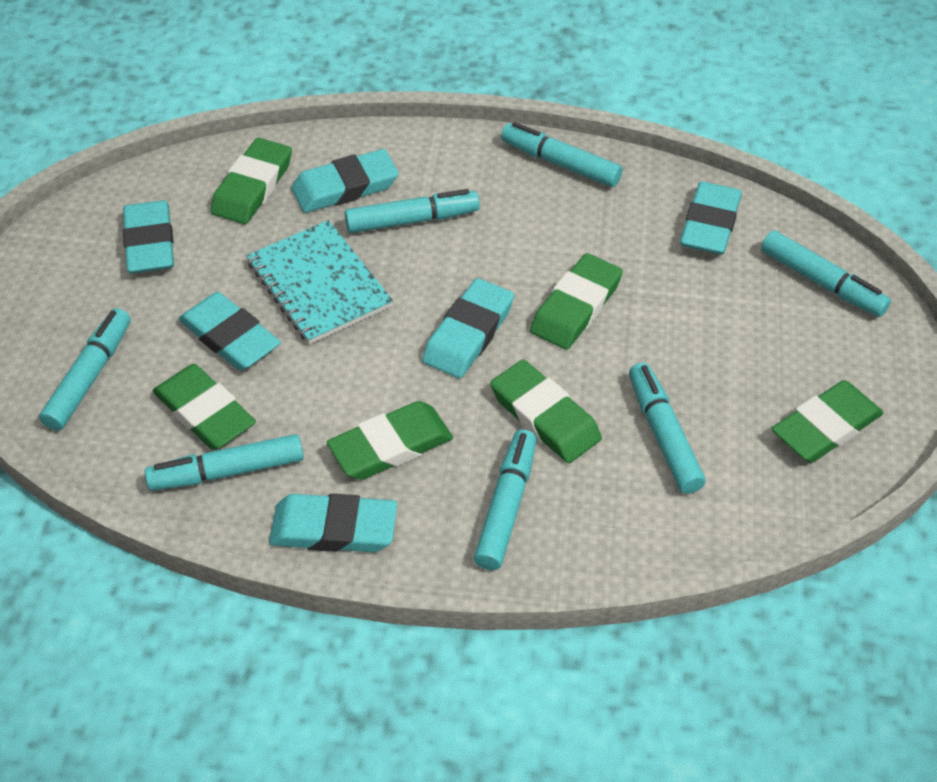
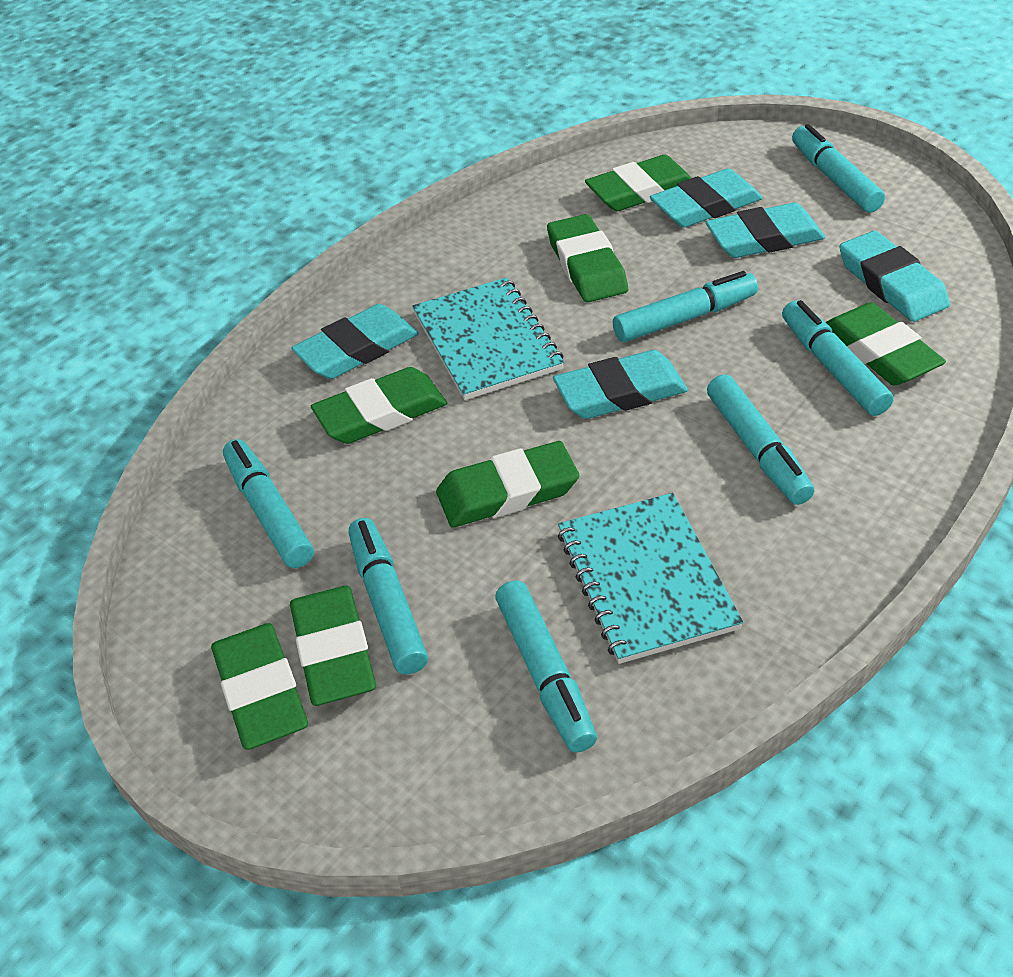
green eraser: 6 -> 7
turquoise eraser: 6 -> 5
turquoise notebook: 1 -> 2

